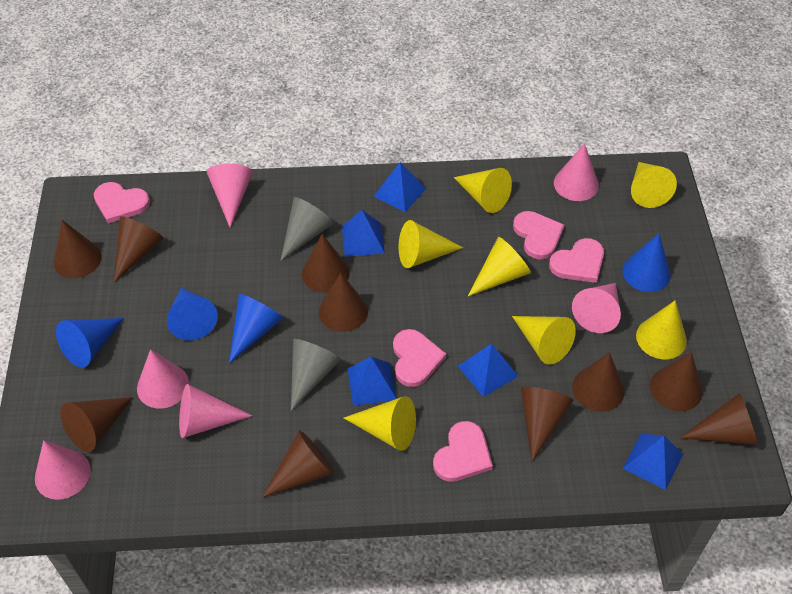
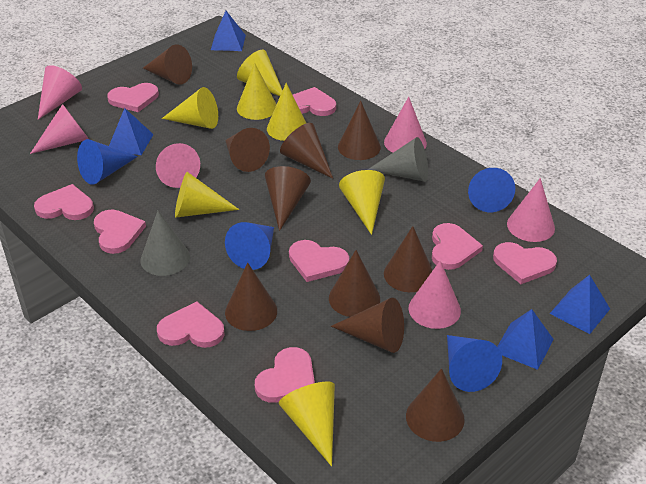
blue pyramid: 5 -> 4
pink heart: 5 -> 9

